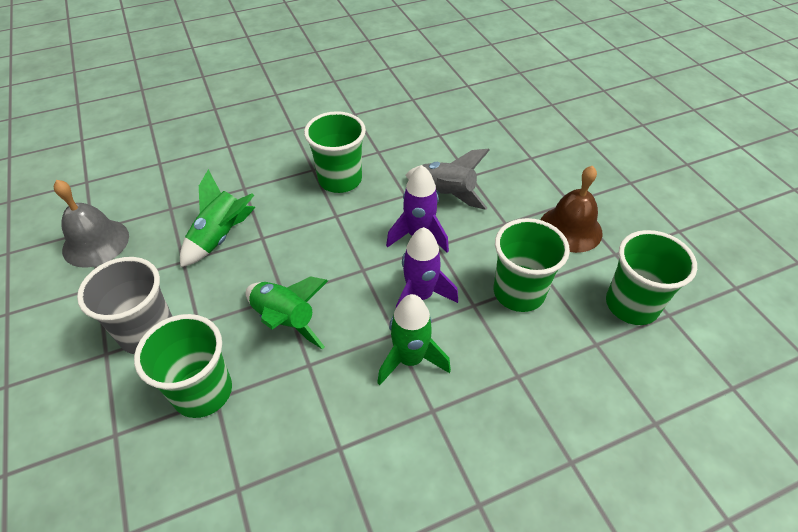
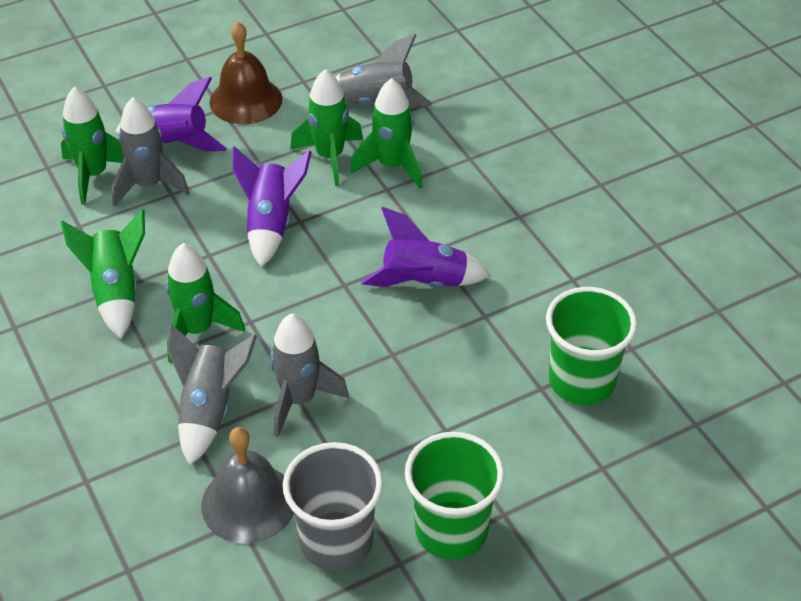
green cup: 4 -> 2
green rocket: 3 -> 5
grey rocket: 1 -> 4
purple rocket: 2 -> 3

